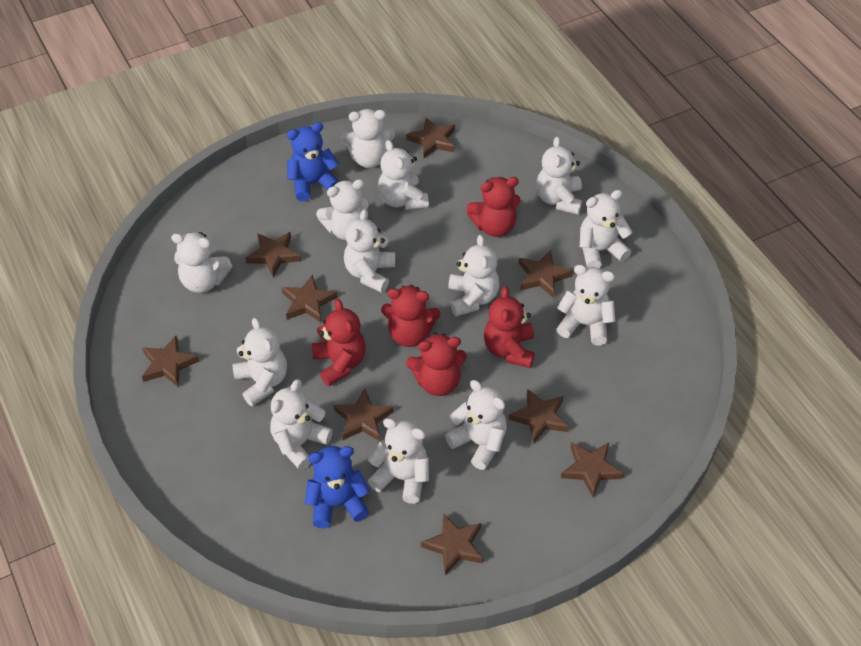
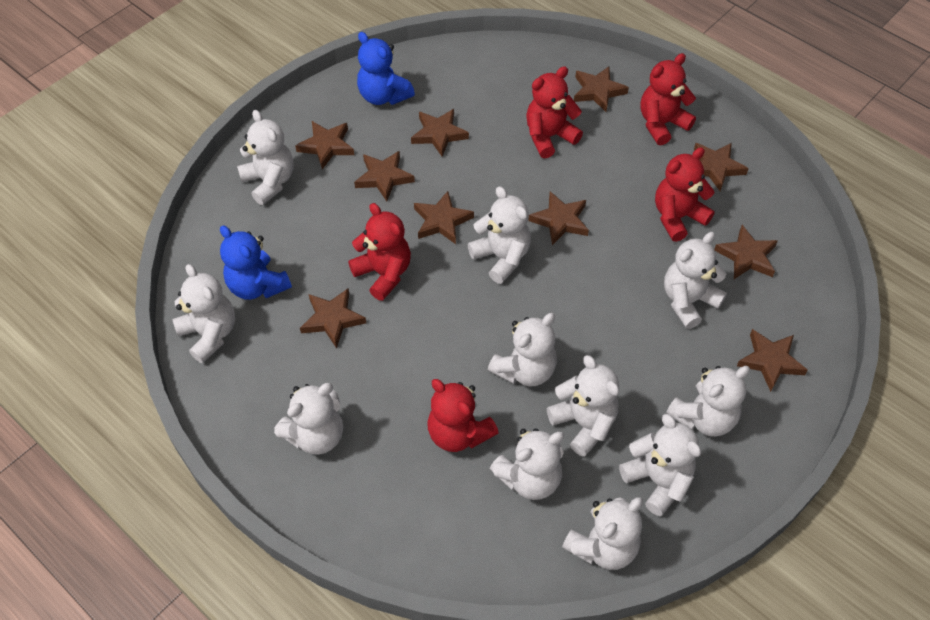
brown star: 9 -> 10
white teddy bear: 13 -> 11

